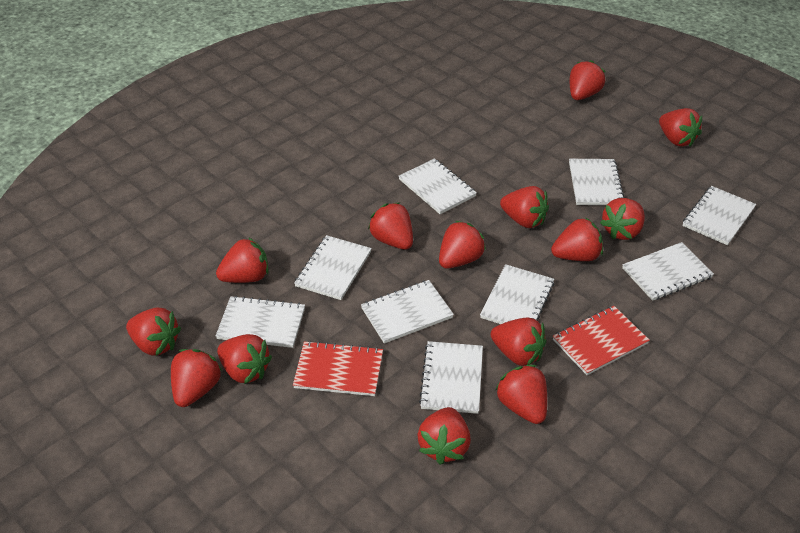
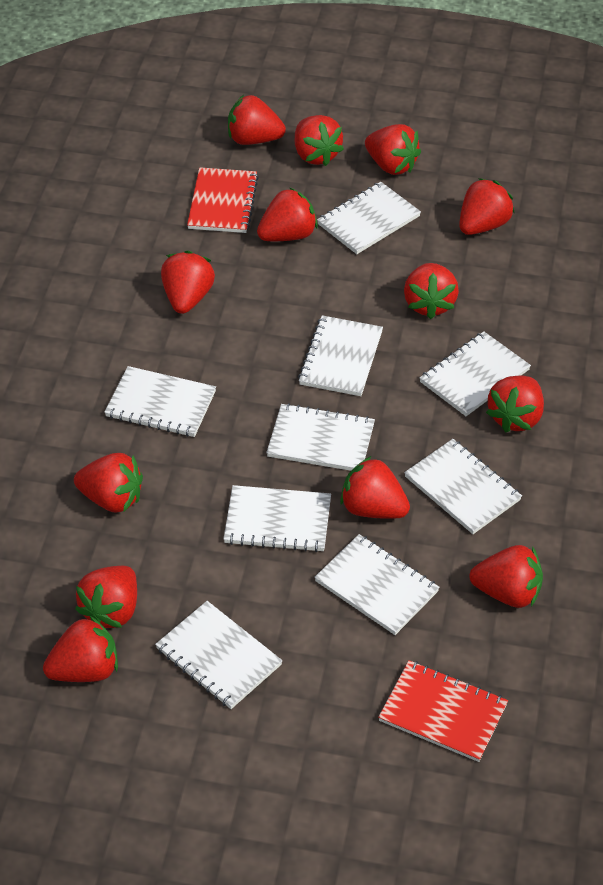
red strawberry: 14 -> 13

